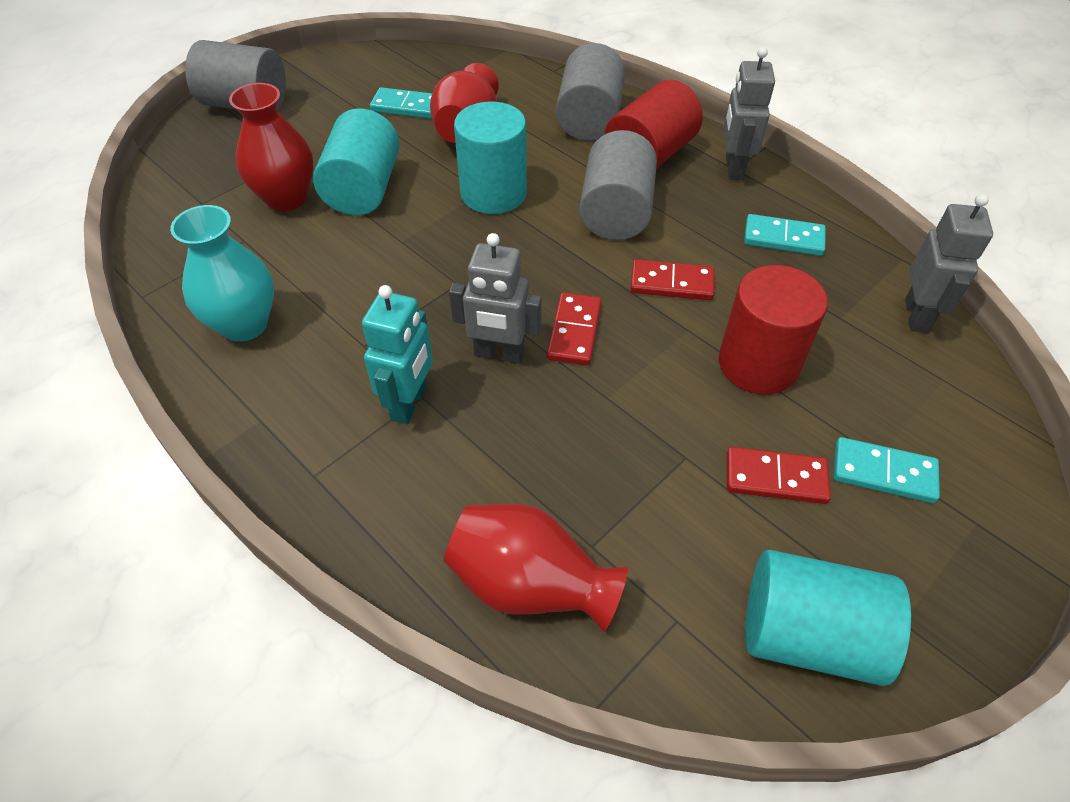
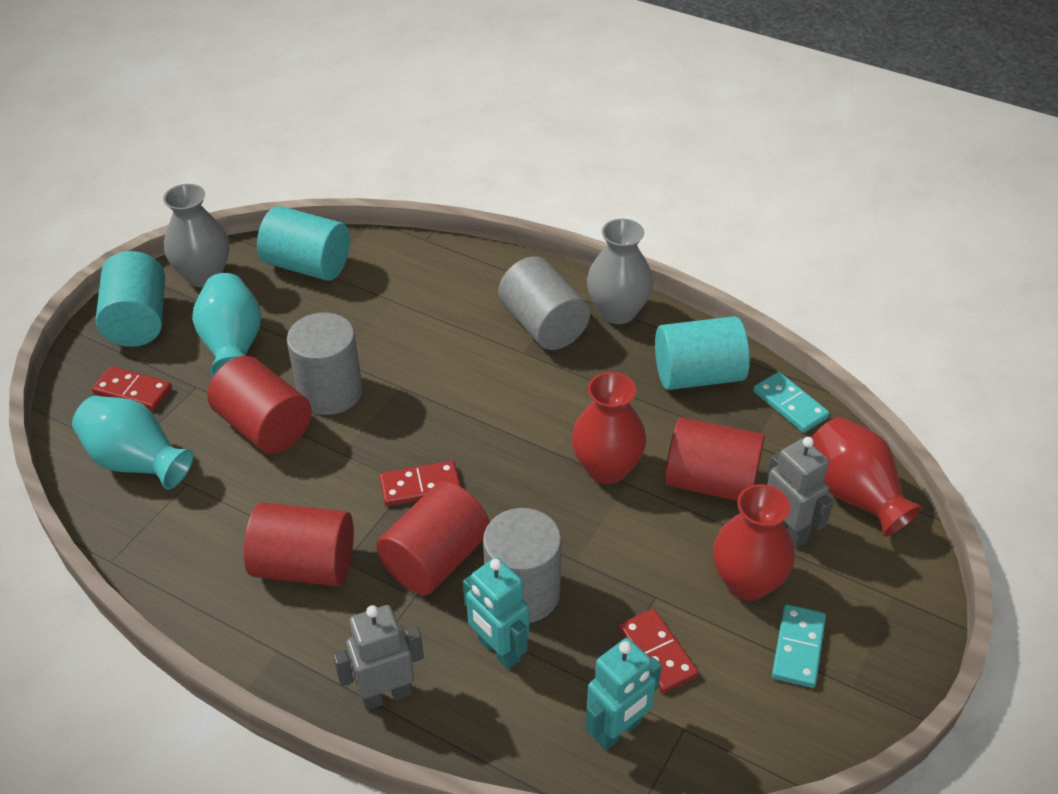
grey robot: 3 -> 2
grey vase: 0 -> 2
red cylinder: 2 -> 4
turquoise domino: 3 -> 2
turquoise robot: 1 -> 2
turquoise vase: 1 -> 2

